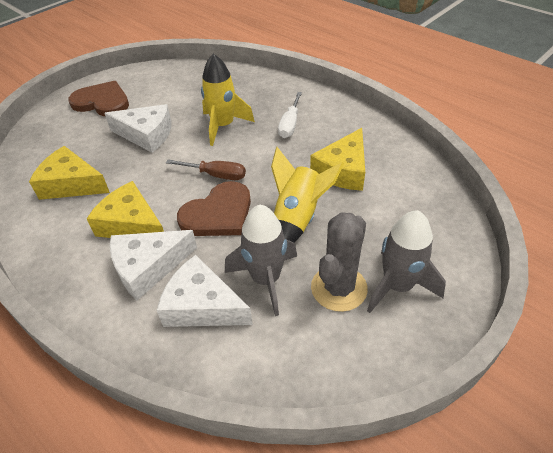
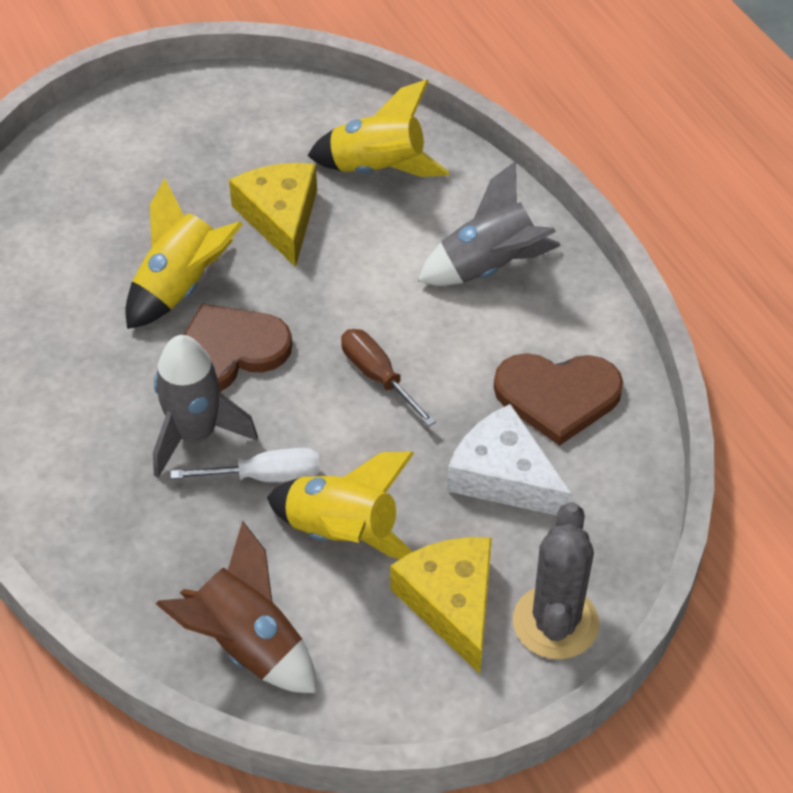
brown rocket: 0 -> 1
white cheese: 3 -> 1
yellow cheese: 3 -> 2
yellow rocket: 2 -> 3

